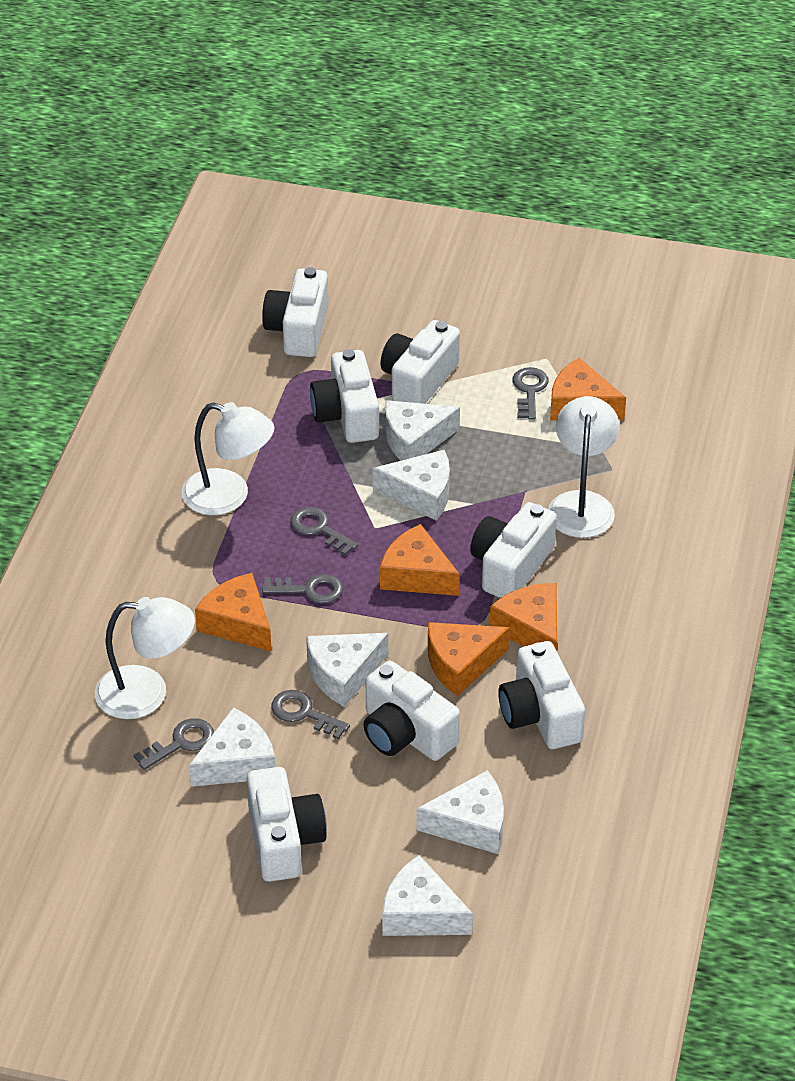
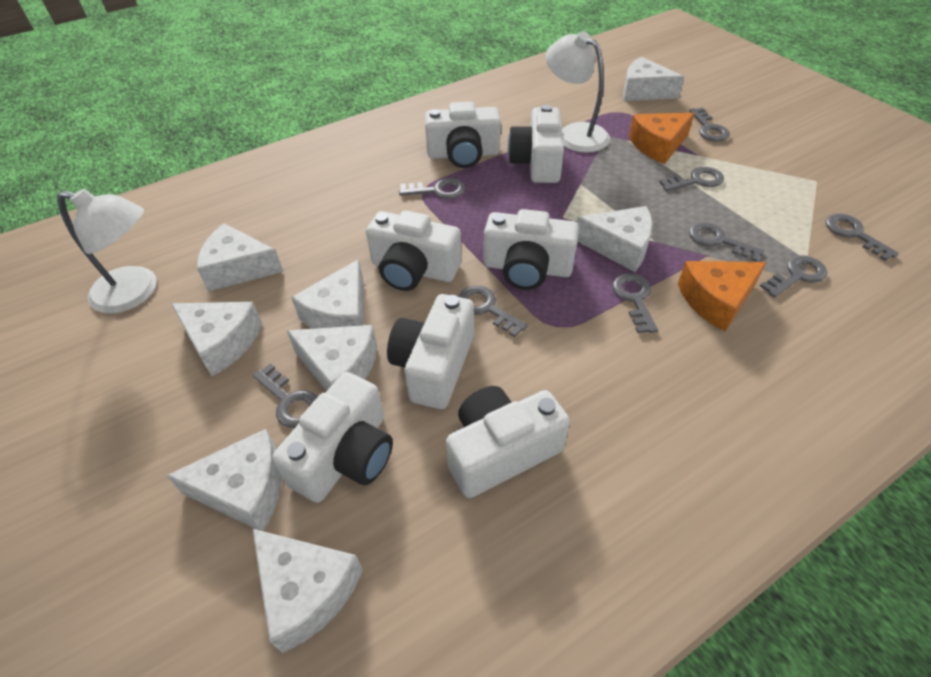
grey key: 5 -> 9
orange cheese: 5 -> 2
white cheese: 6 -> 8
white lamp: 3 -> 2

